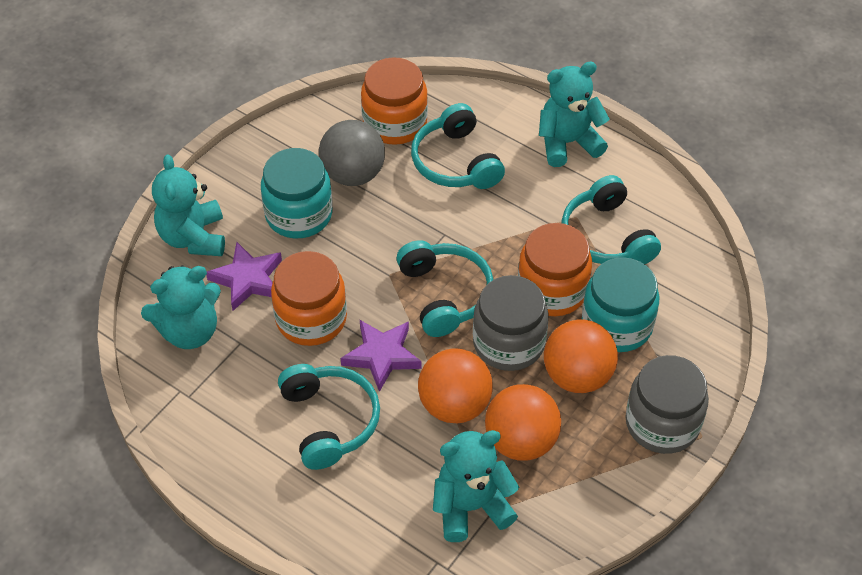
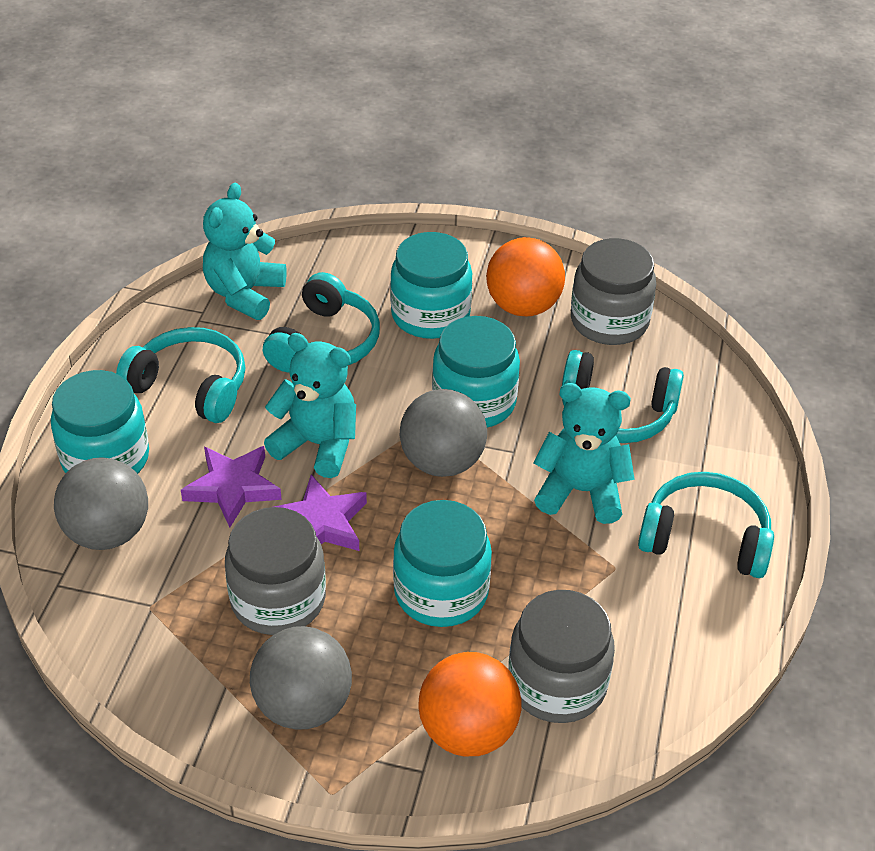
grey ball: 1 -> 3
grey jar: 2 -> 3
orange ball: 3 -> 2
orange jar: 3 -> 0
turquoise jar: 2 -> 4
turquoise teddy bear: 4 -> 3

